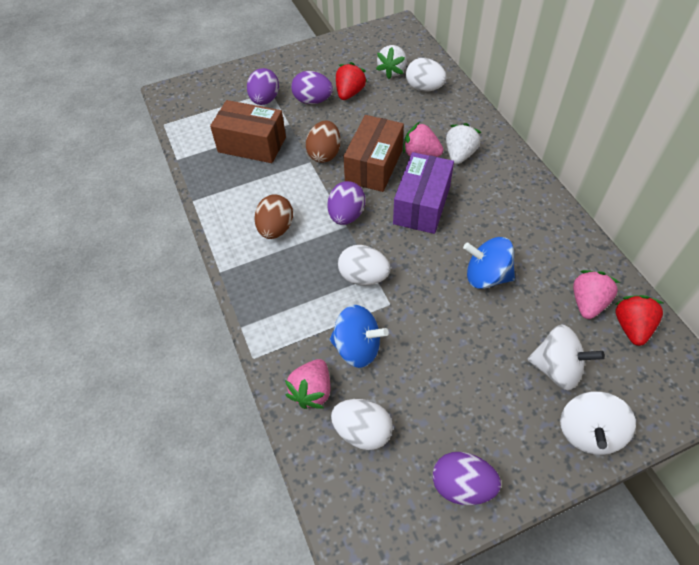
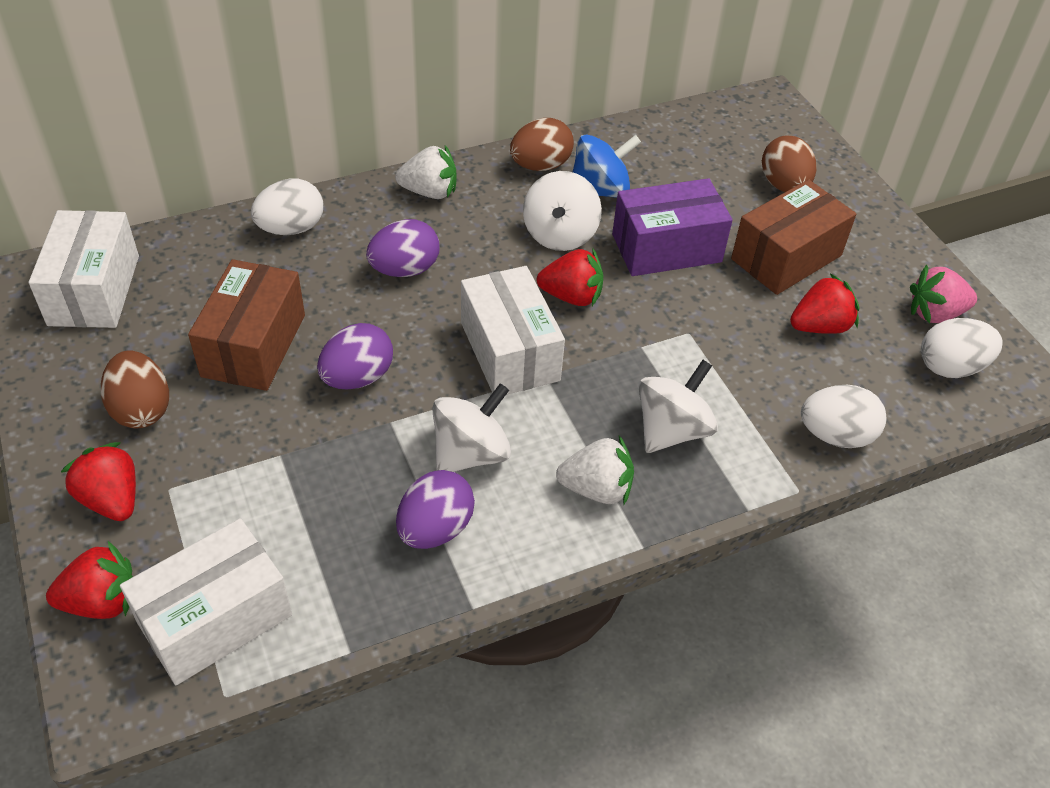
blue spinning top: 2 -> 1
brown egg: 2 -> 3
pink strawberry: 3 -> 1
purple egg: 4 -> 3
red strawberry: 2 -> 4
white box: 0 -> 3
white spinning top: 2 -> 3

